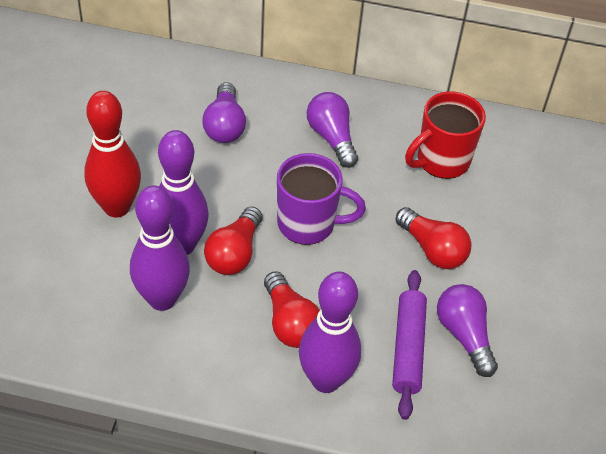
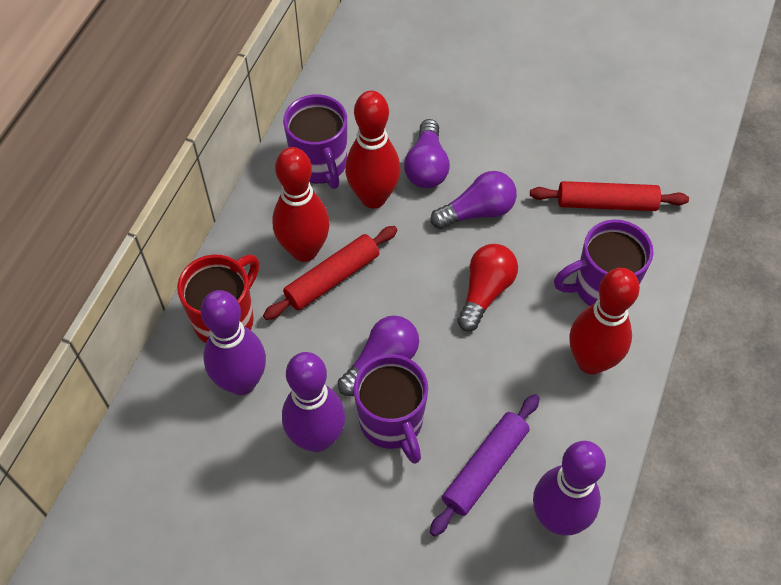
purple mug: 1 -> 3
red bowling pin: 1 -> 3
red light bulb: 3 -> 1
red rolling pin: 0 -> 2

